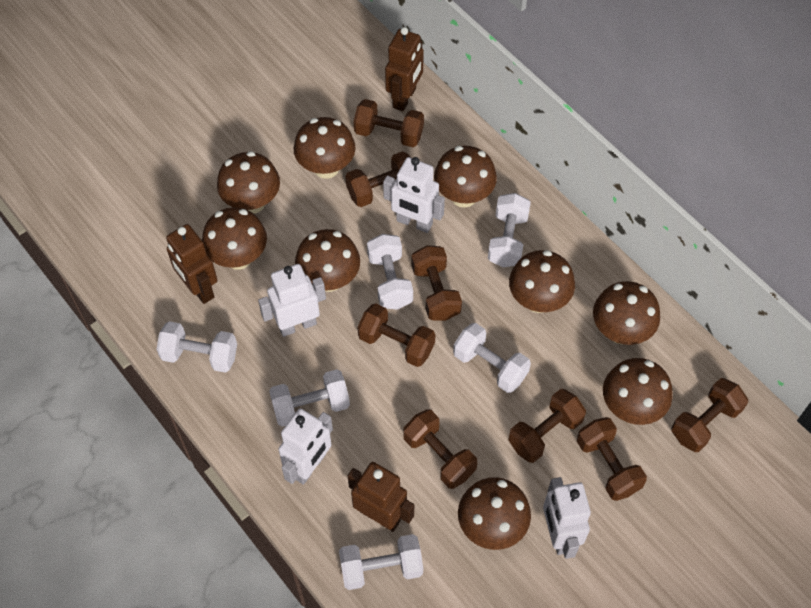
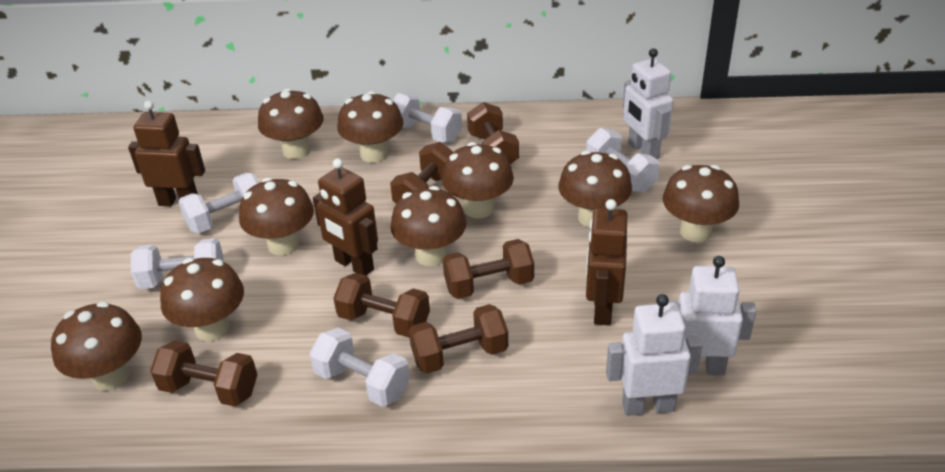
brown dumbbell: 8 -> 6
white dumbbell: 6 -> 5
white robot: 4 -> 3

